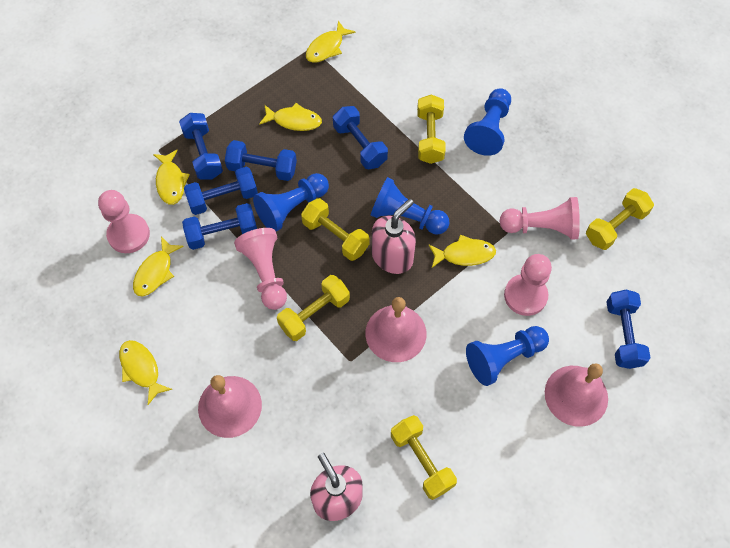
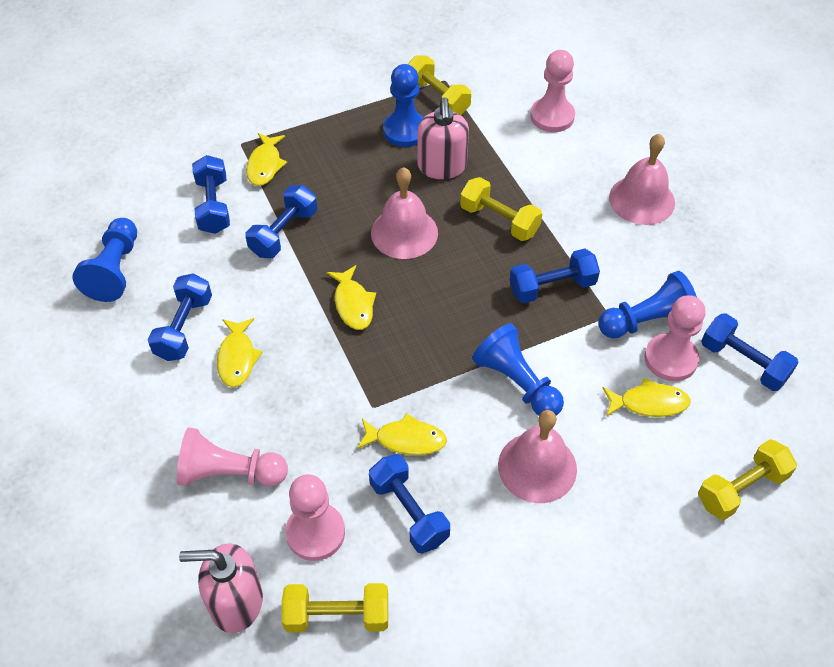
yellow dumbbell: 5 -> 4
yellow fish: 6 -> 5

